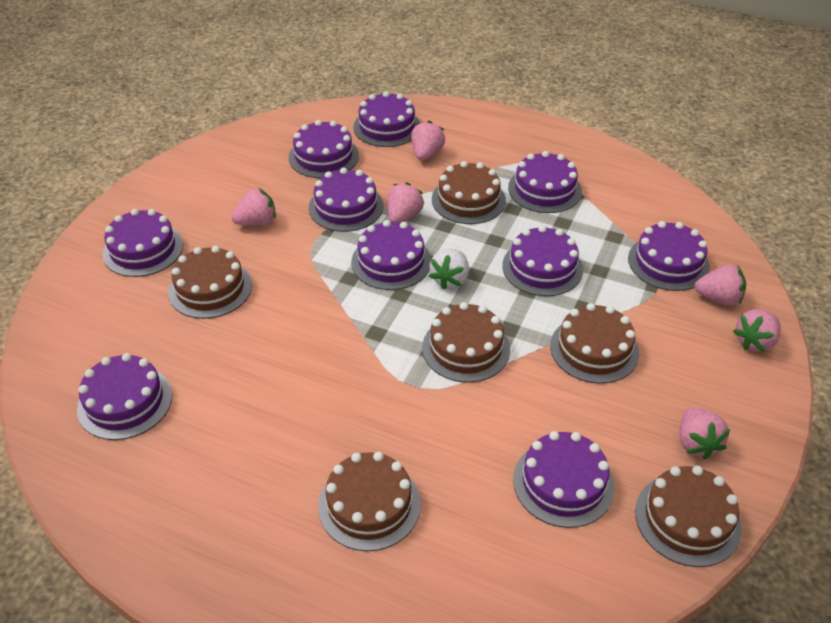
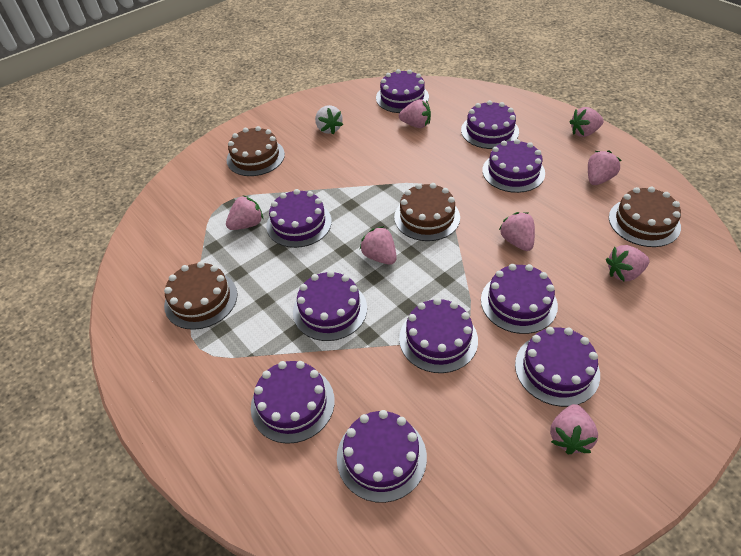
brown cake: 6 -> 4
pink strawberry: 6 -> 8

